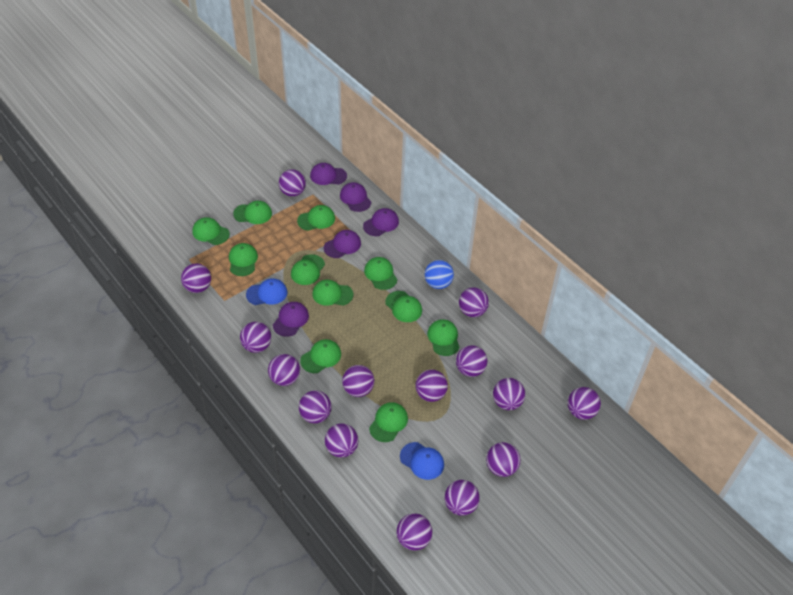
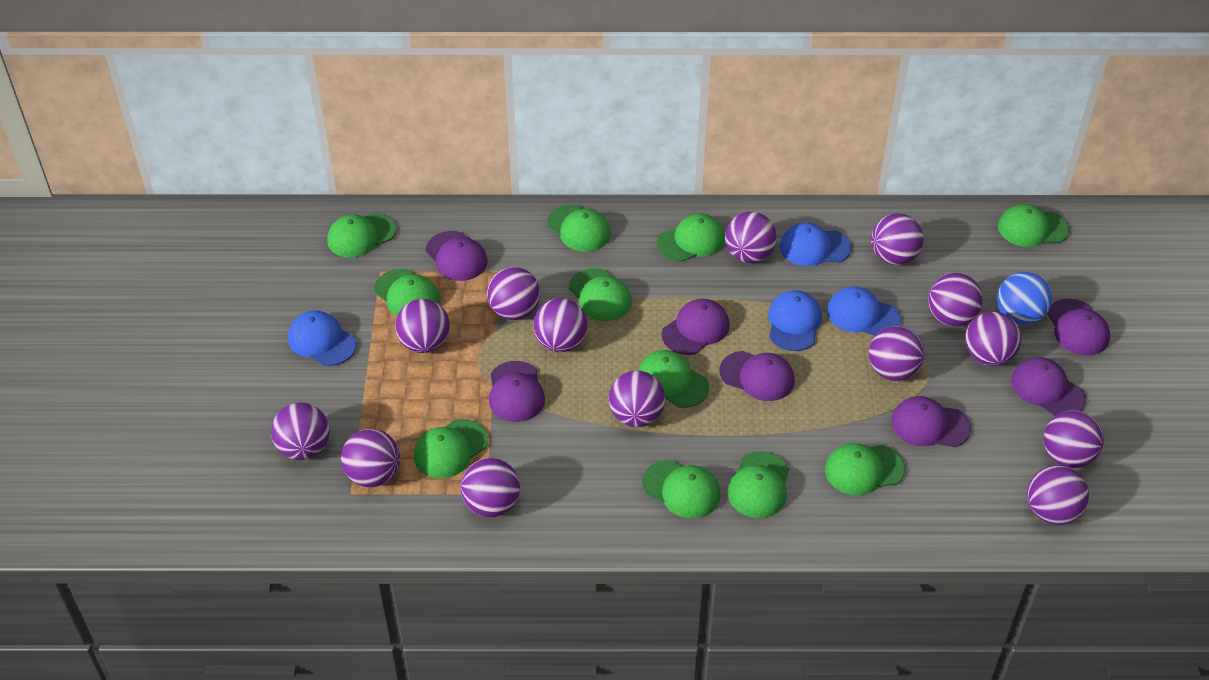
blue cap: 2 -> 4
purple ball: 15 -> 14
purple cap: 5 -> 7

